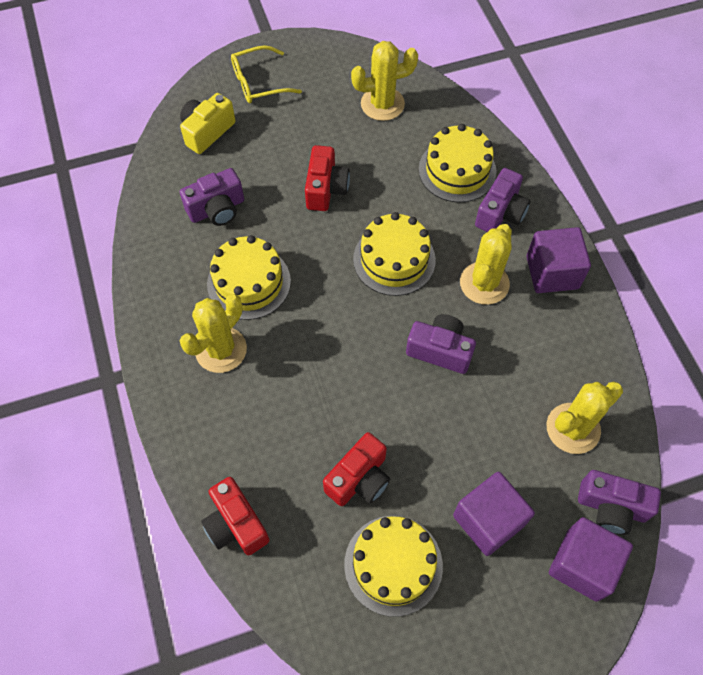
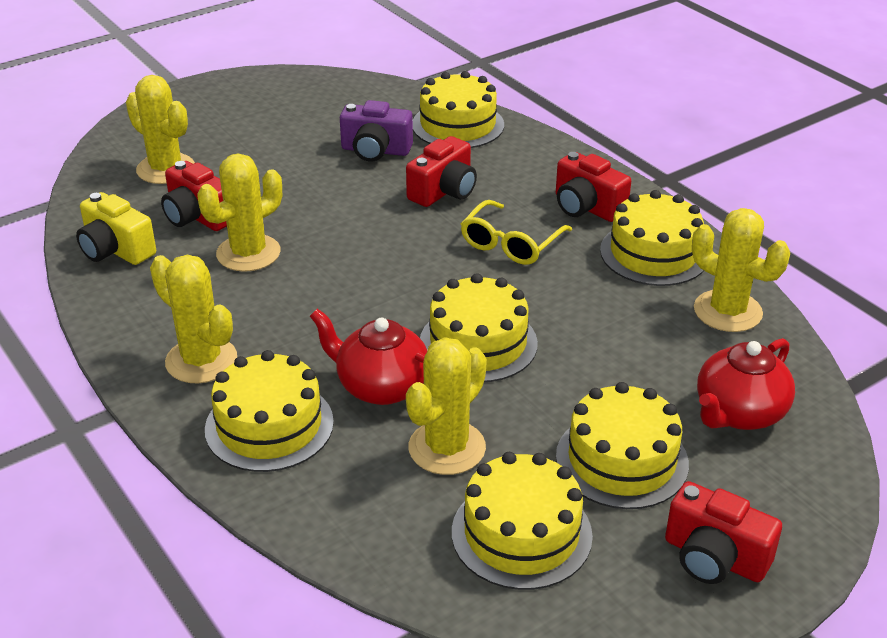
purple camera: 4 -> 1
purple cube: 3 -> 0
red camera: 3 -> 4
red teapot: 0 -> 2
yellow cactus: 4 -> 5
yellow cake: 4 -> 6

